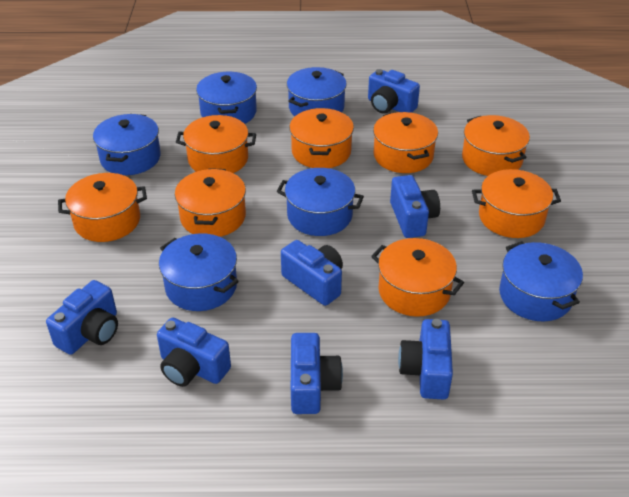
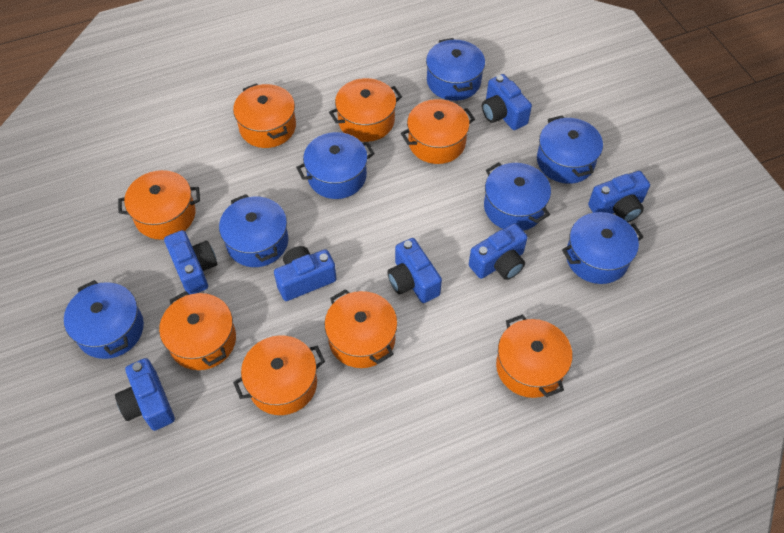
blue pot: 6 -> 7

